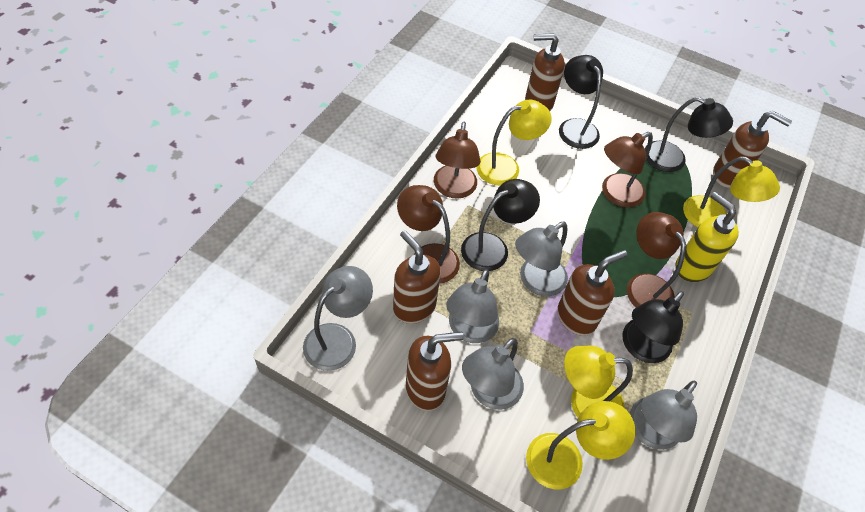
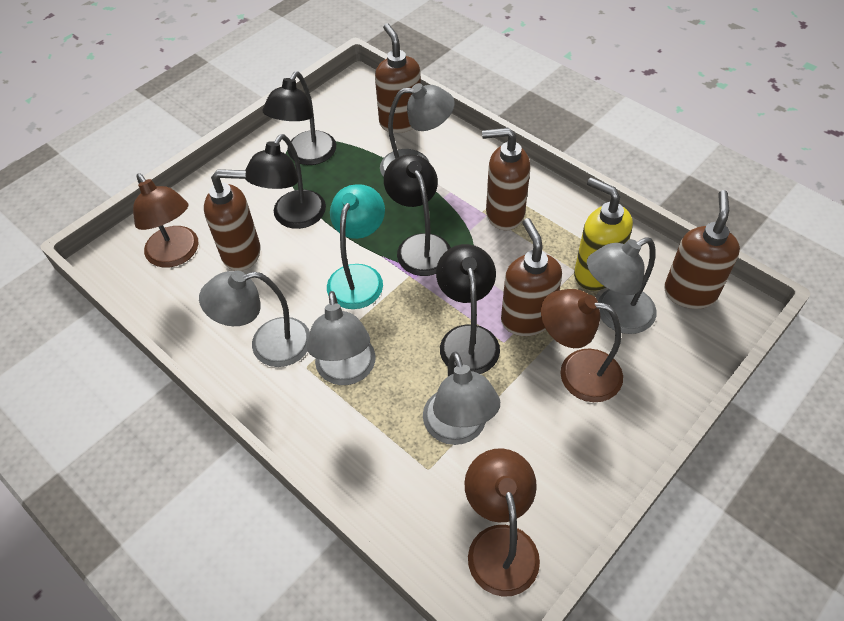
brown lamp: 4 -> 3
turquoise lamp: 0 -> 1
yellow lamp: 4 -> 0

